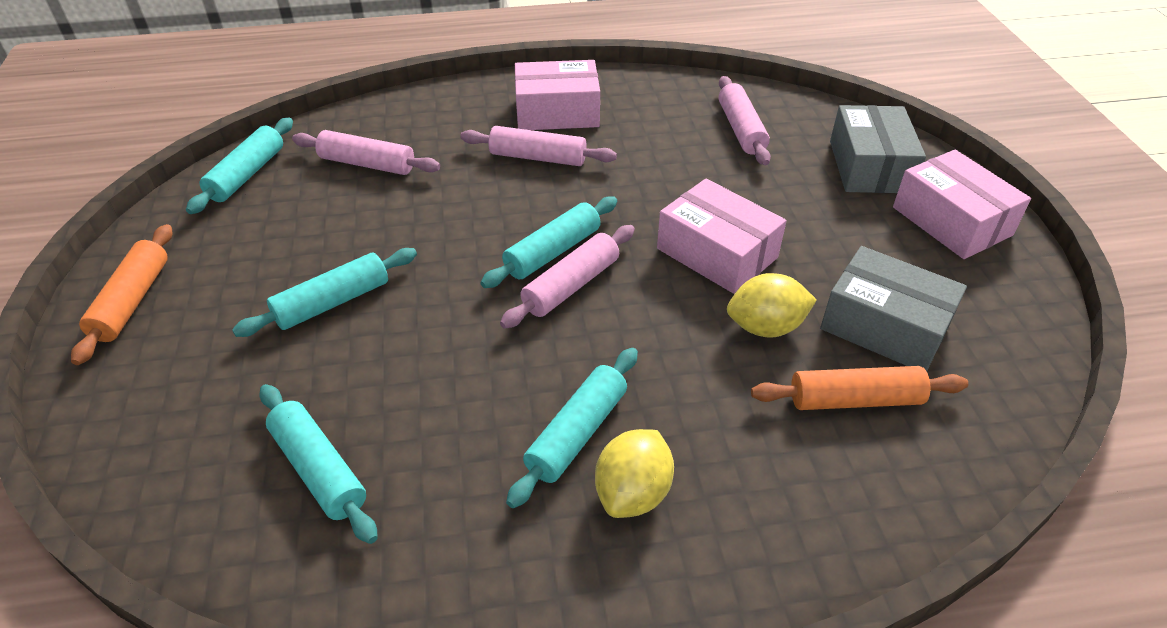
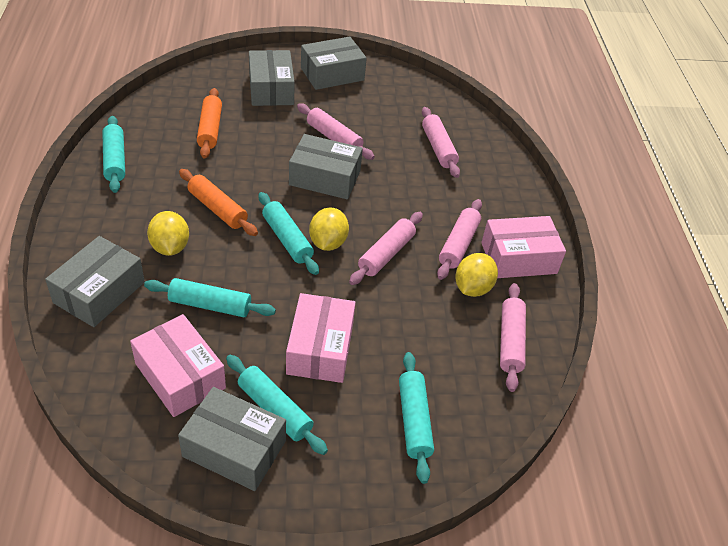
grey box: 2 -> 5
pink rolling pin: 4 -> 5
yellow lemon: 2 -> 3

